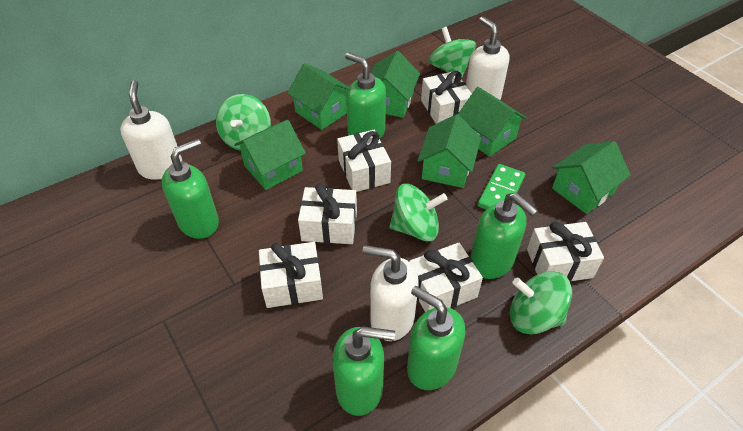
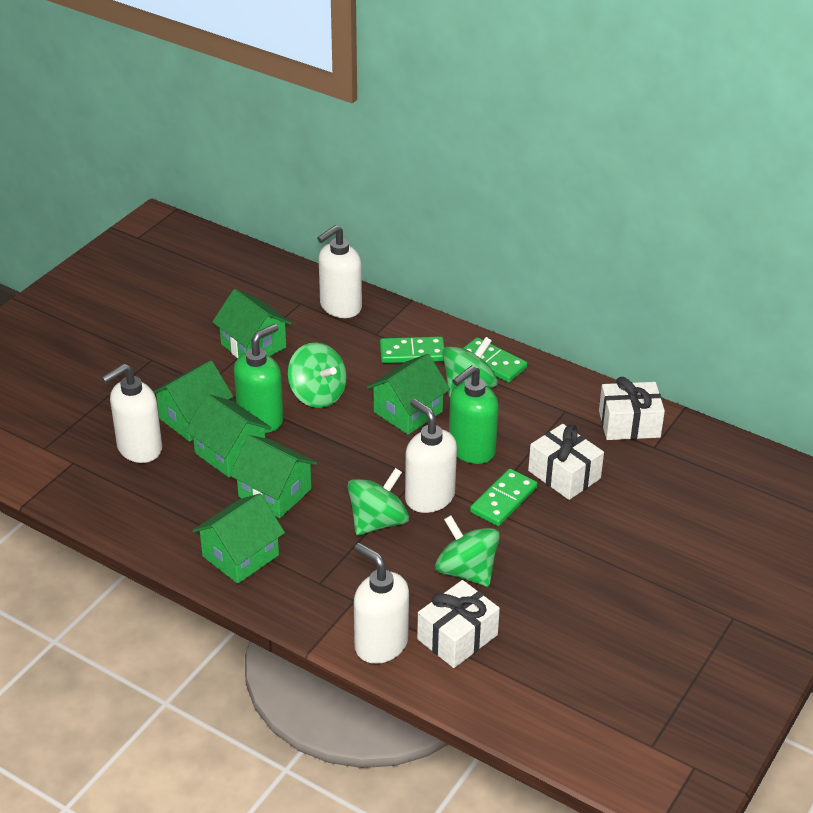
green domino: 1 -> 3
green soap dispenser: 5 -> 2
white gift: 6 -> 3
white soap dispenser: 3 -> 4

